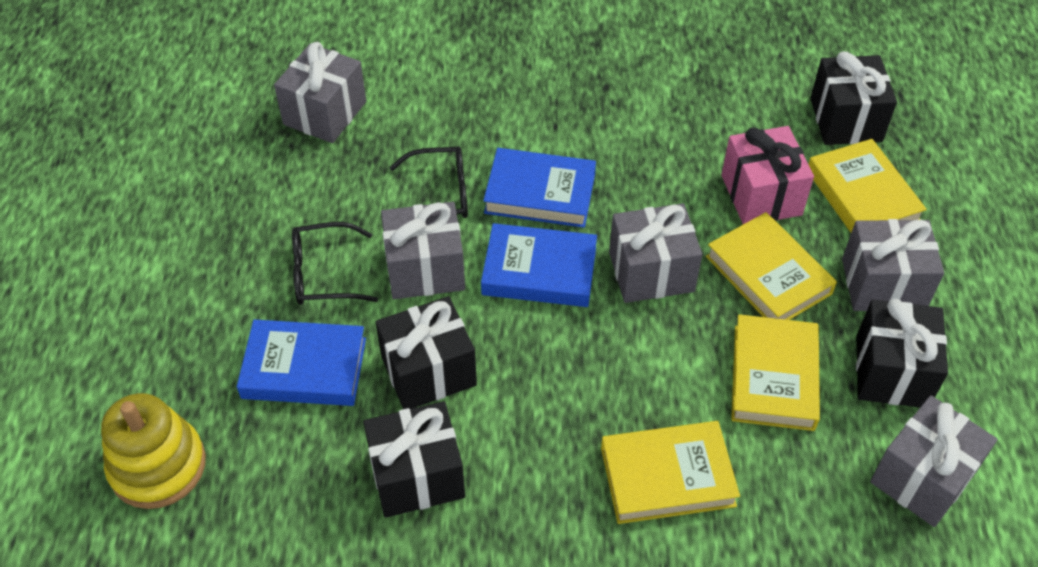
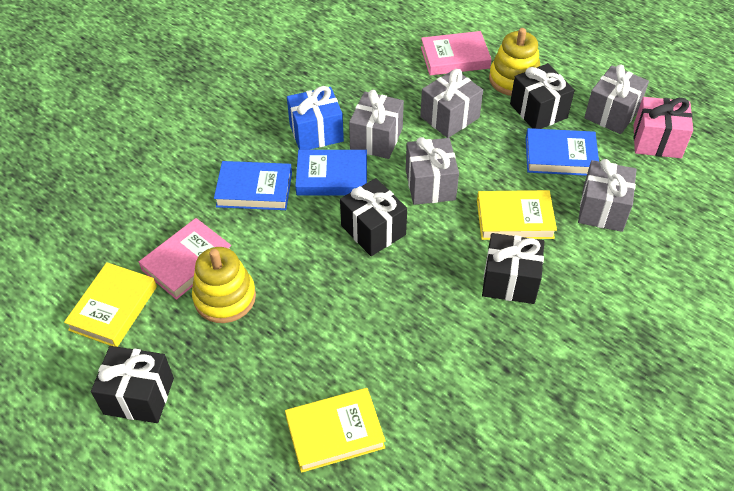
black glasses: 2 -> 0
blue gift: 0 -> 1
pink book: 0 -> 2
yellow book: 4 -> 3
yellow stacking toy: 1 -> 2

